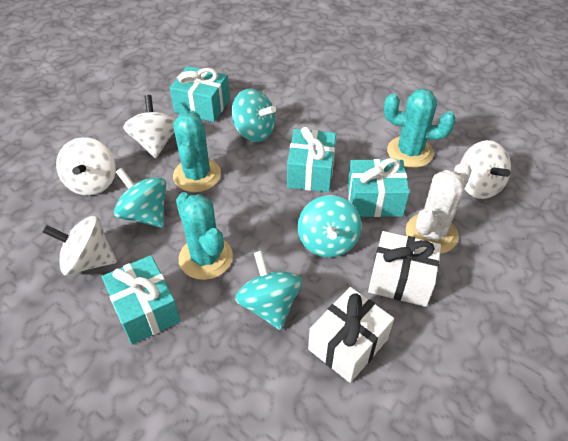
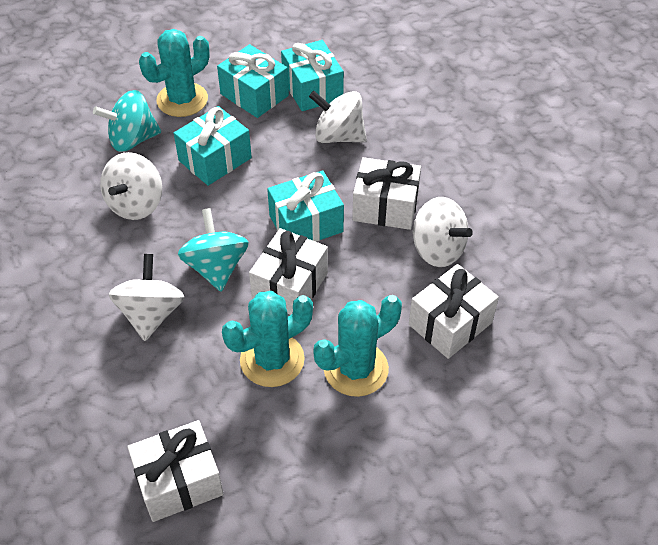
turquoise spinning top: 4 -> 2
white cactus: 1 -> 0
white gift: 2 -> 4

